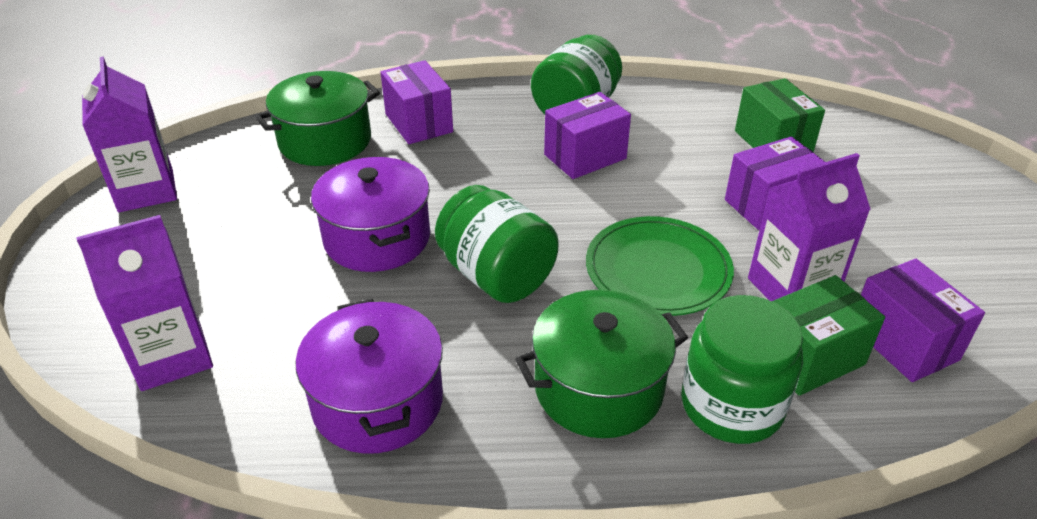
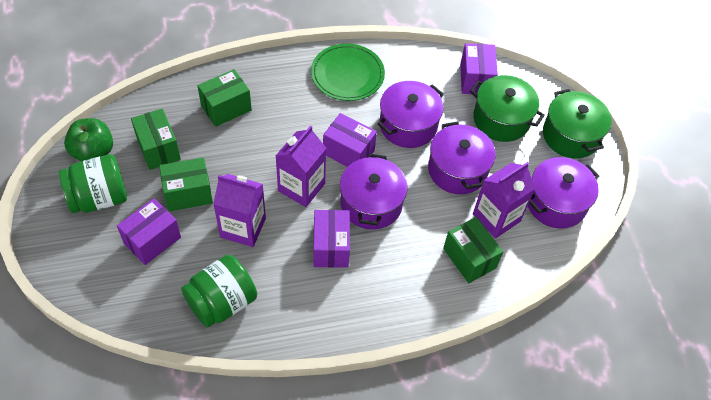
green apple: 0 -> 1
green box: 2 -> 4
green jar: 3 -> 2
purple pot: 2 -> 4

